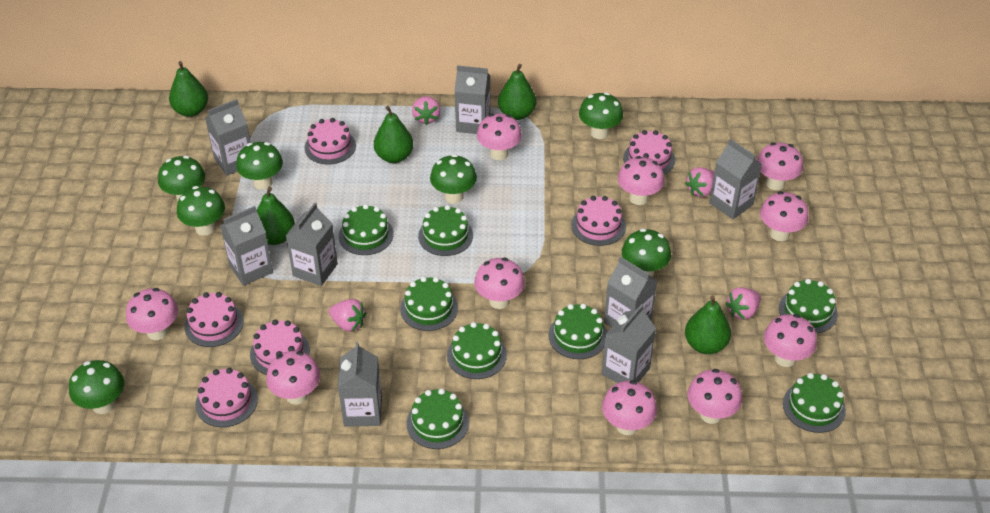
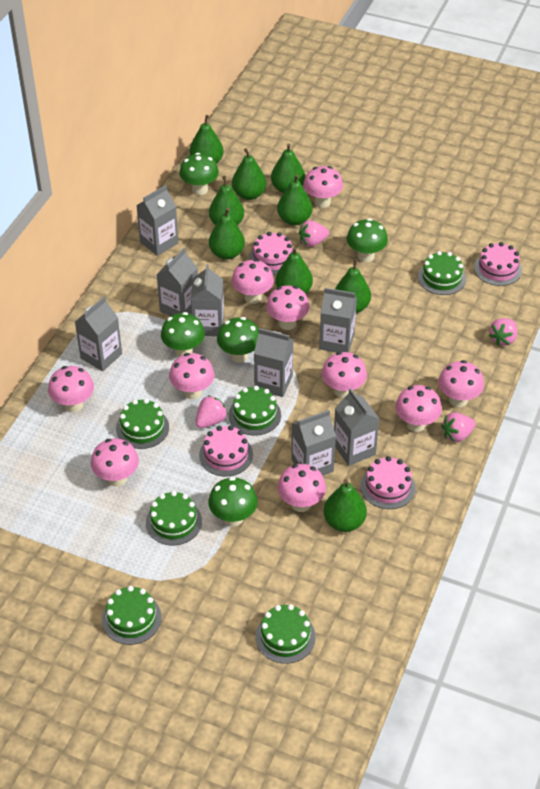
green cake: 8 -> 6
green mushroom: 7 -> 5
green pear: 5 -> 9
pink cake: 6 -> 4

